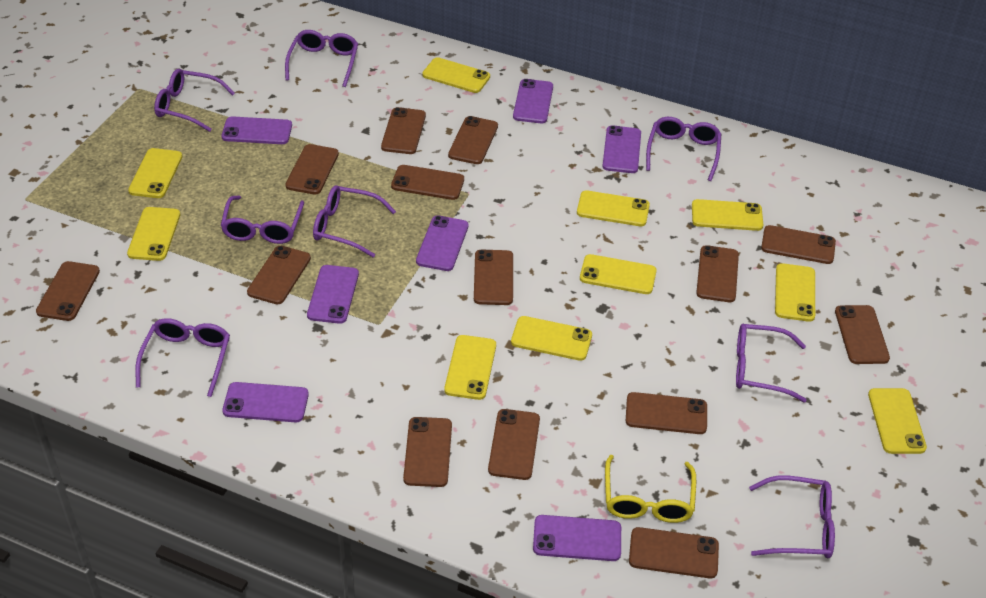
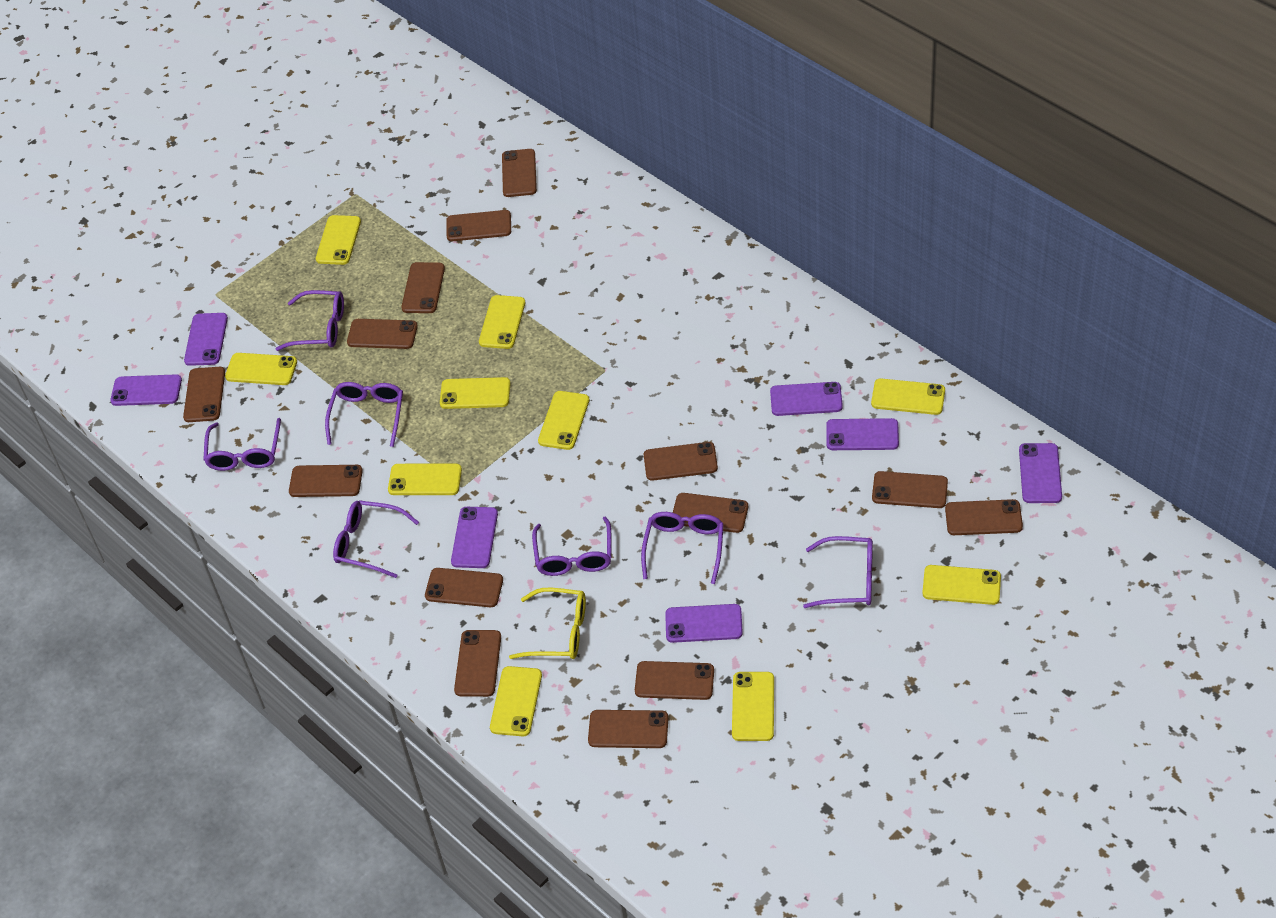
purple glasses: 8 -> 7

